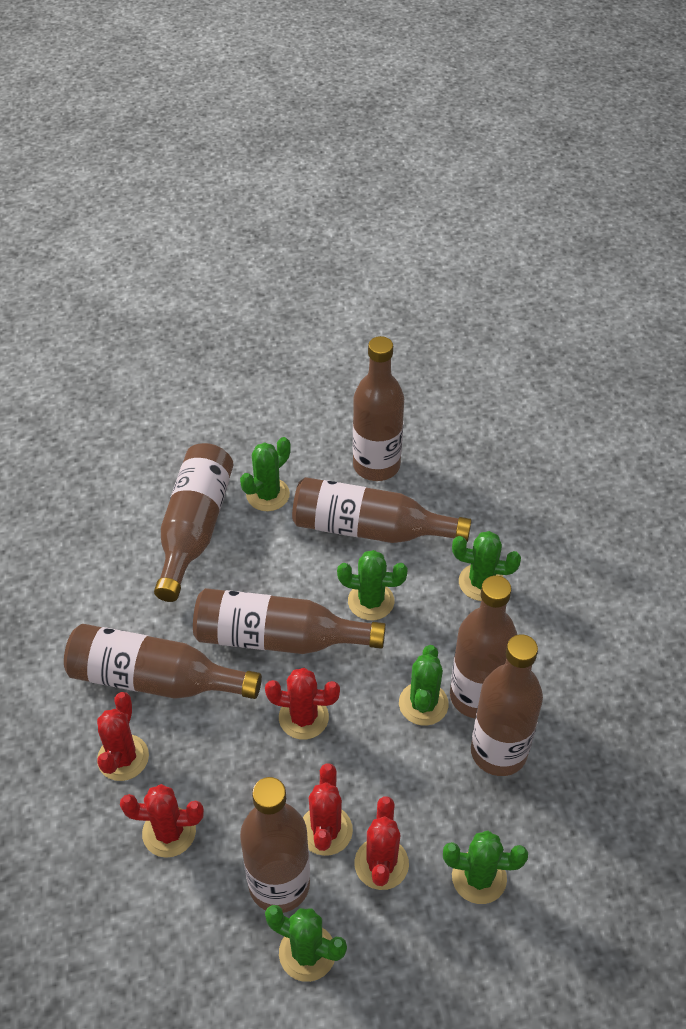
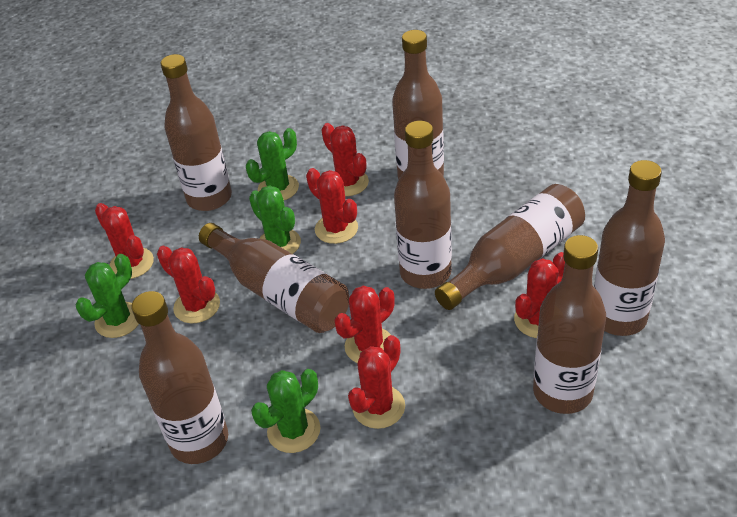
green cactus: 6 -> 4
red cactus: 5 -> 7

